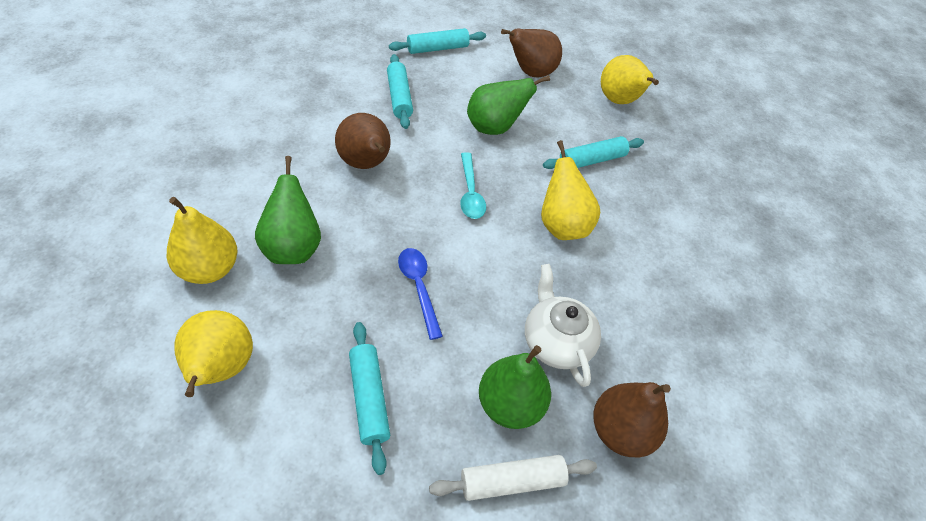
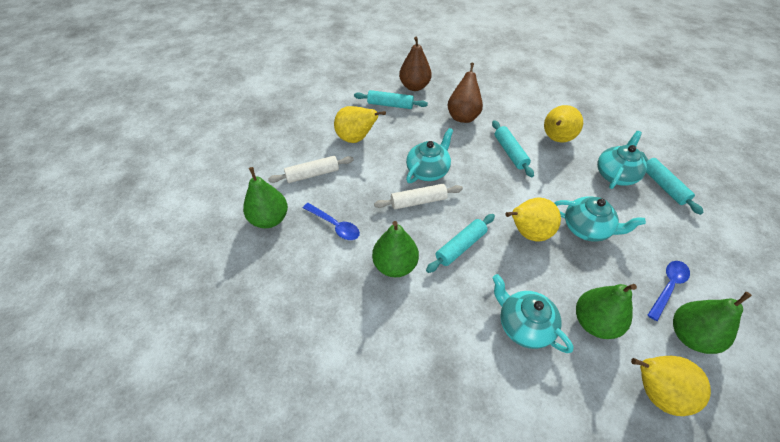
blue spoon: 1 -> 2
brown pear: 3 -> 2
green pear: 3 -> 4
turquoise spoon: 1 -> 0
turquoise teapot: 0 -> 4
white rolling pin: 1 -> 2
white teapot: 1 -> 0

